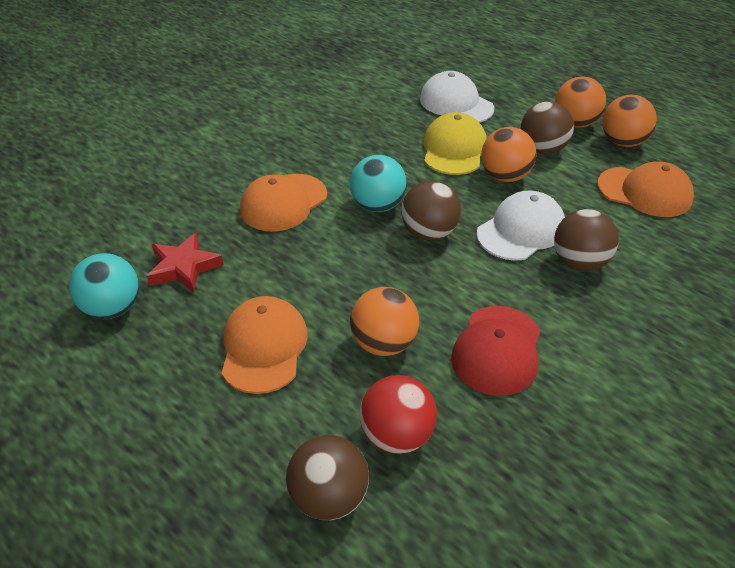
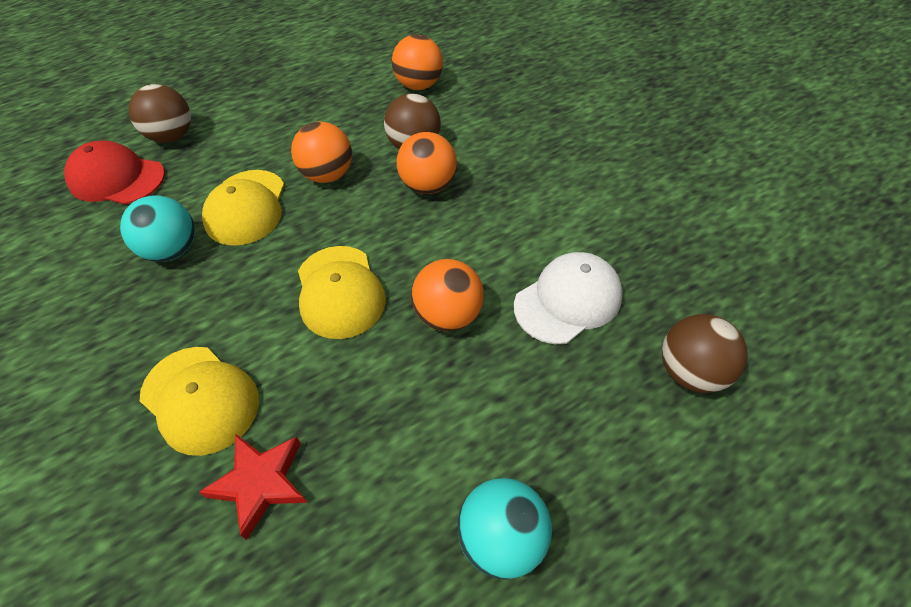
brown ball: 4 -> 3
orange cap: 3 -> 0
red ball: 1 -> 0
white cap: 2 -> 1
yellow cap: 1 -> 3

